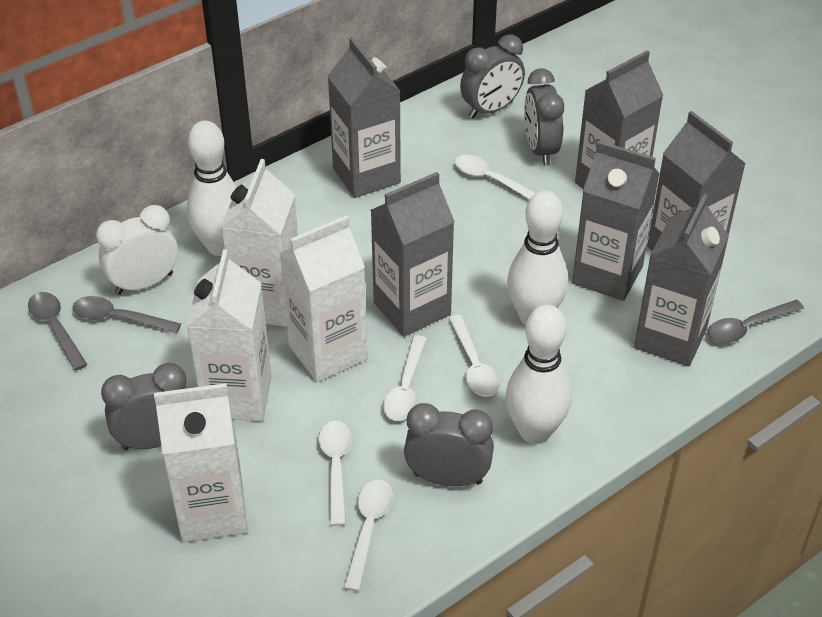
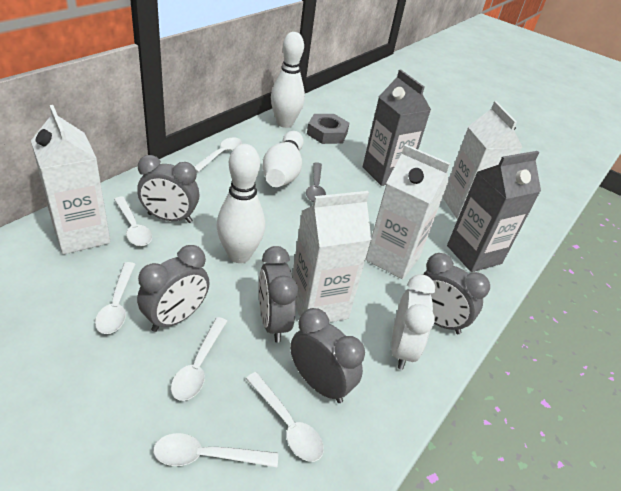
grey carton: 6 -> 2
grey clock: 4 -> 5
grey nut: 0 -> 1
grey spoon: 3 -> 1
white spoon: 5 -> 6

